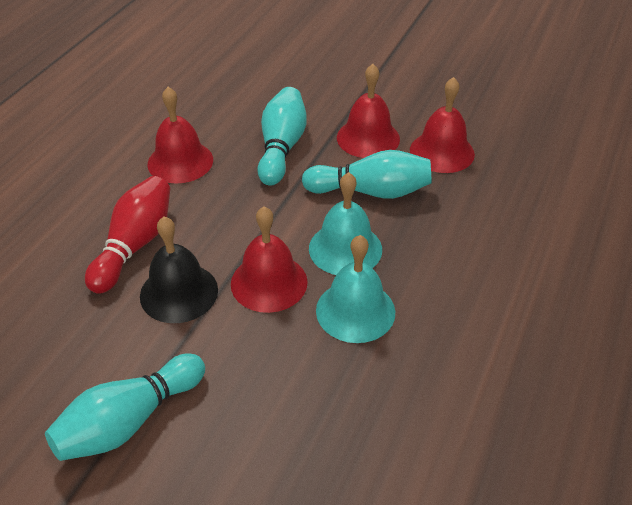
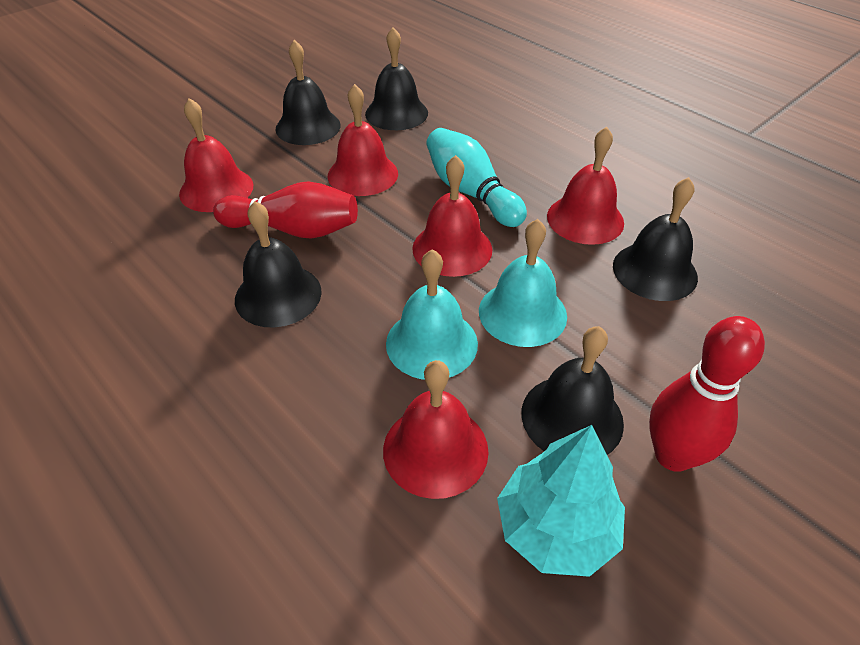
black bell: 1 -> 5
red bell: 4 -> 5
red bowling pin: 1 -> 2
turquoise bowling pin: 3 -> 1
turquoise tree: 0 -> 1

